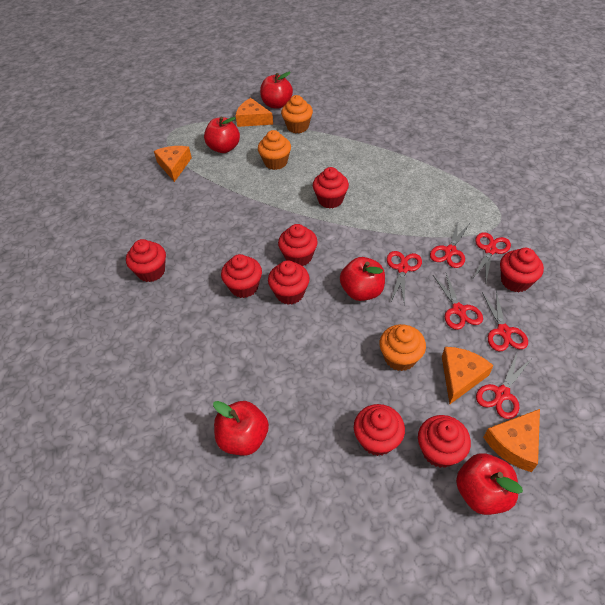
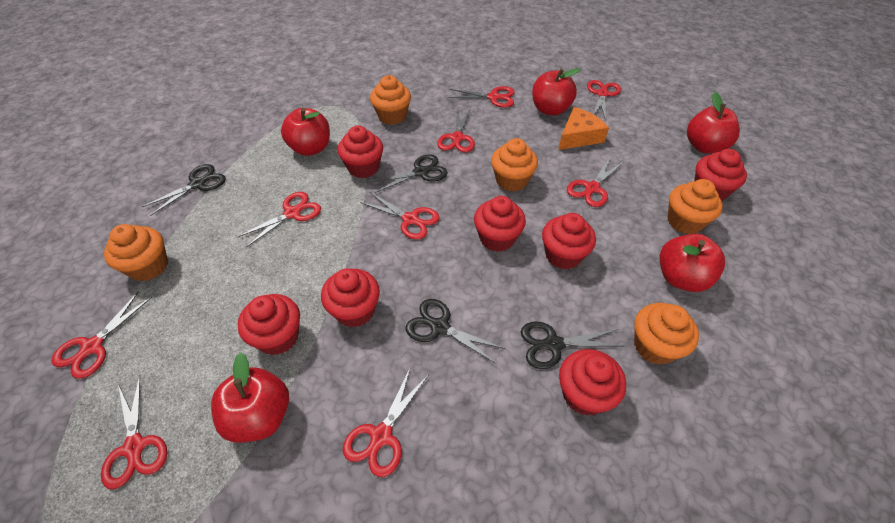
black scissors: 0 -> 4
orange cheese: 4 -> 1
orange cupcake: 3 -> 5
red cupcake: 8 -> 7
red scissors: 6 -> 9

